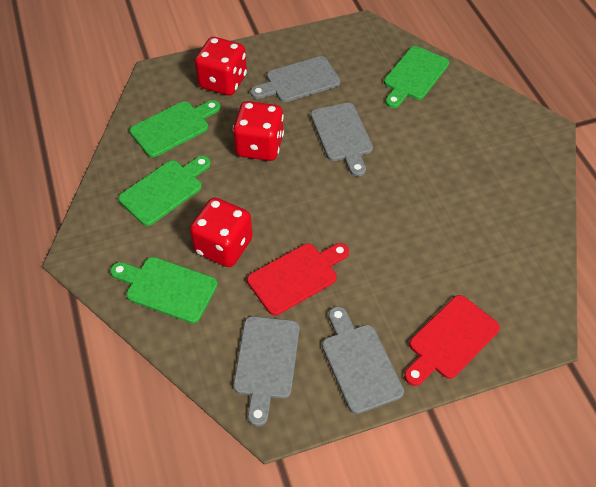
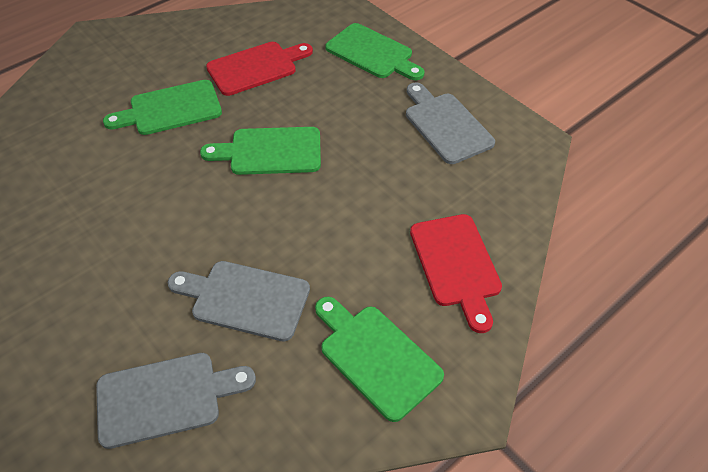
grey cutting board: 4 -> 3
red dice: 3 -> 0

